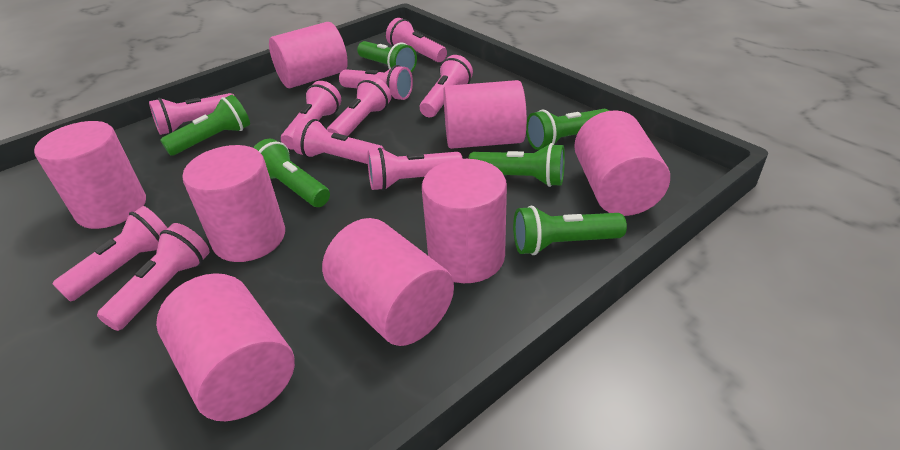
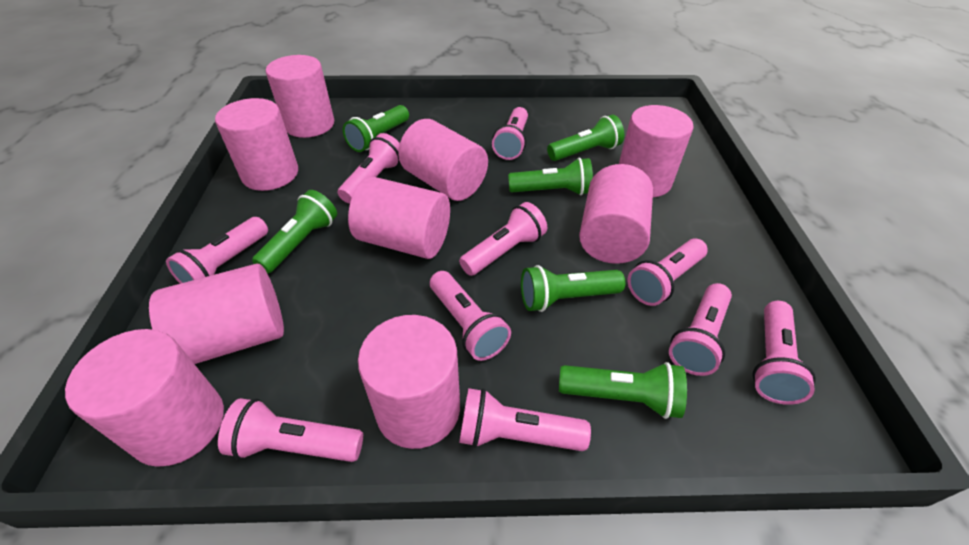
pink cylinder: 8 -> 9

